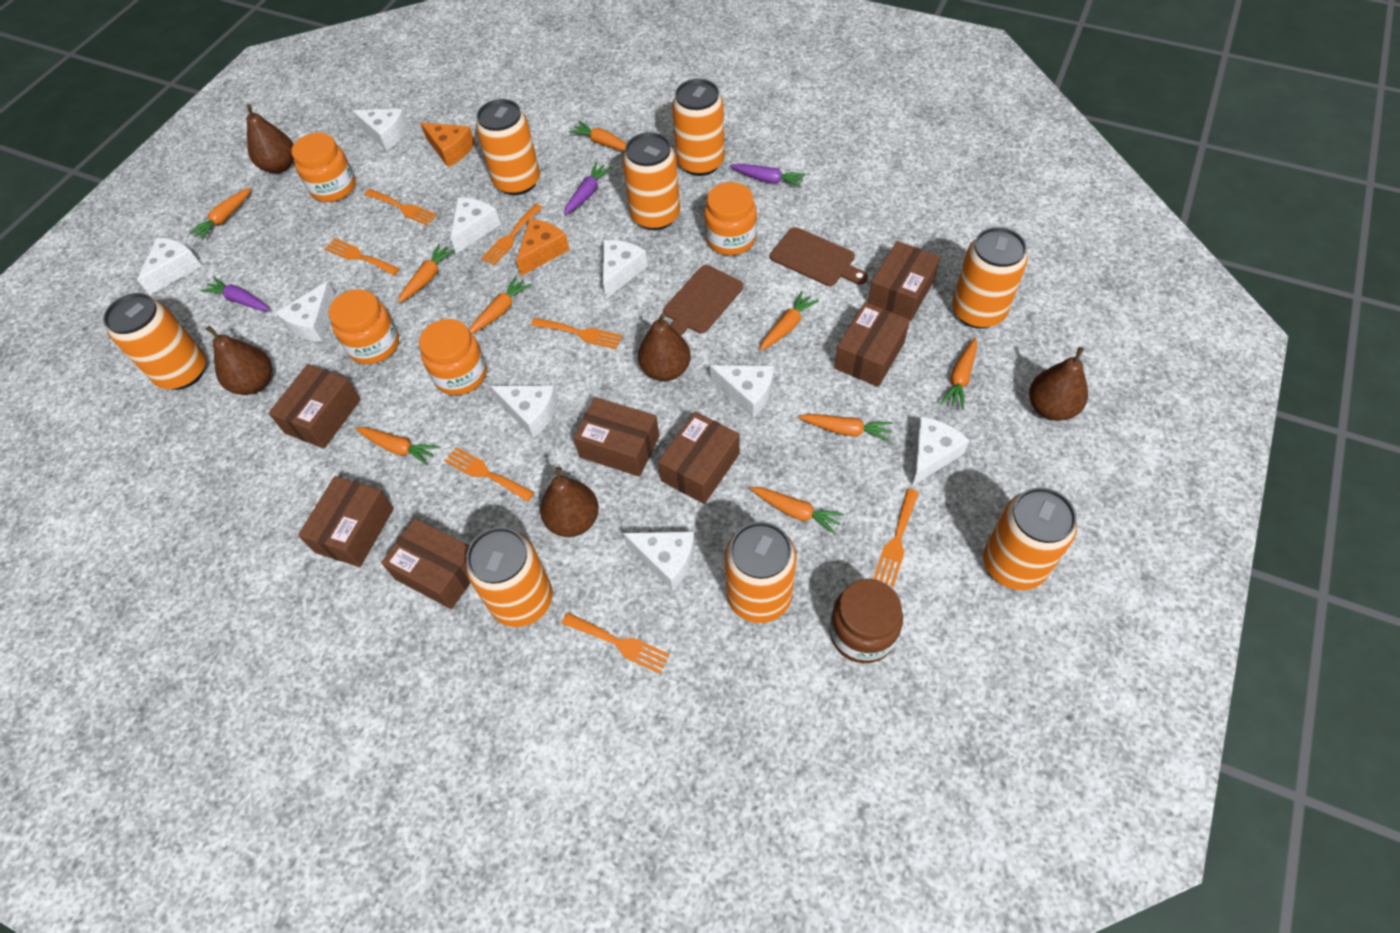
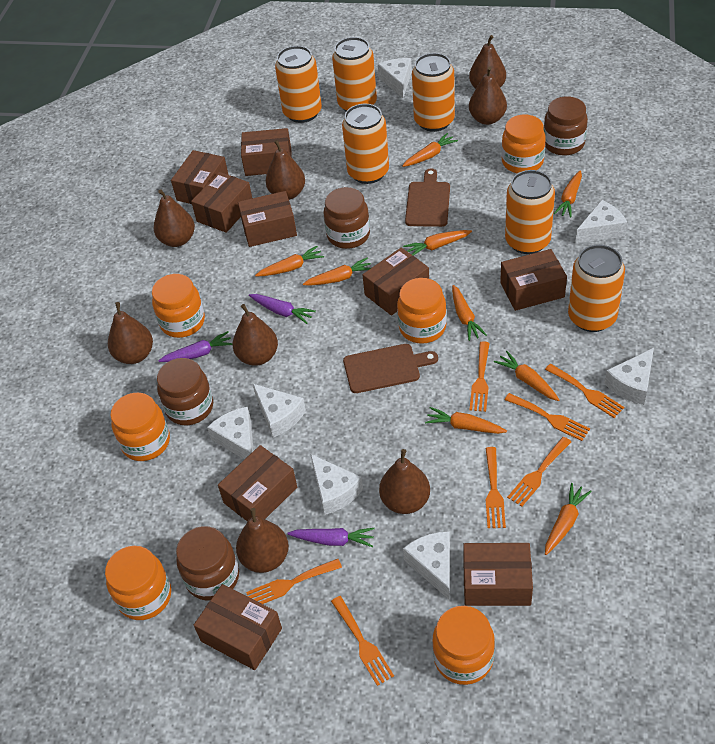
brown box: 7 -> 9
brown jar: 1 -> 4
brown pear: 5 -> 8
orange can: 8 -> 6
orange cheese: 2 -> 0
orange jar: 4 -> 6
white cheese: 9 -> 7

